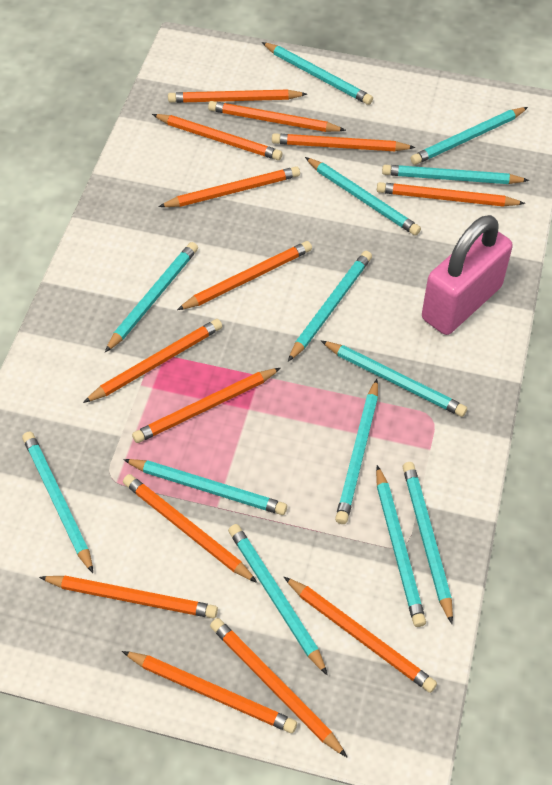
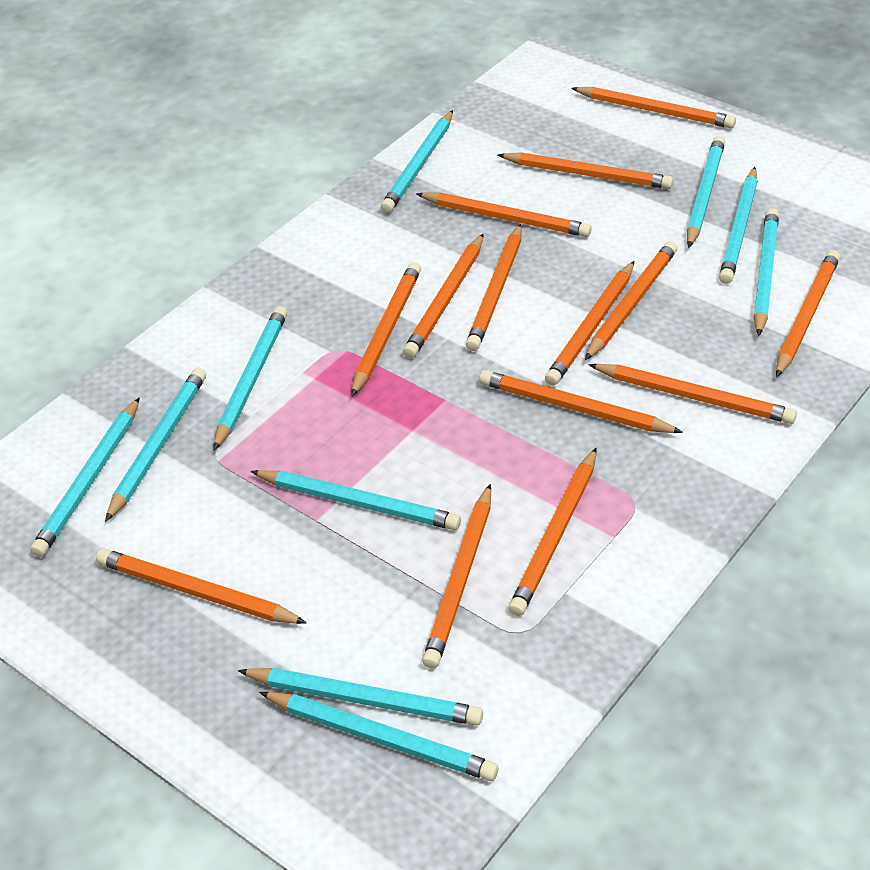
pink padlock: 1 -> 0
turquoise pencil: 13 -> 10

